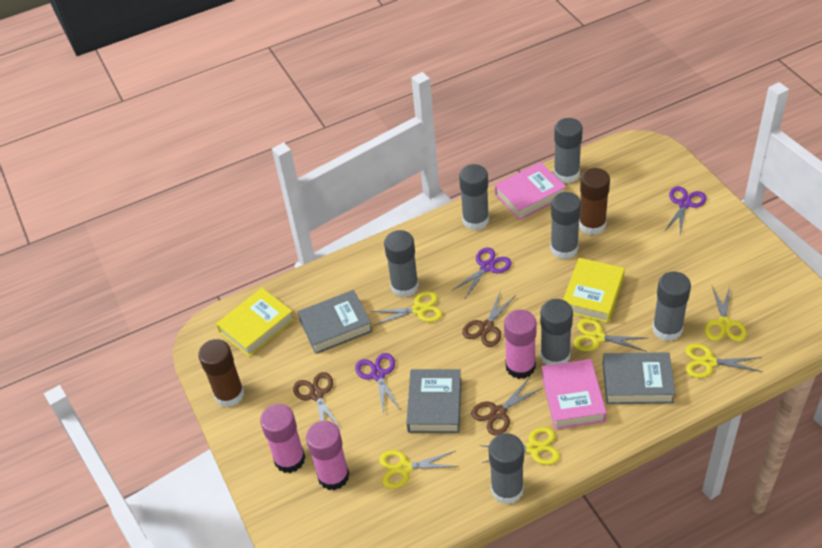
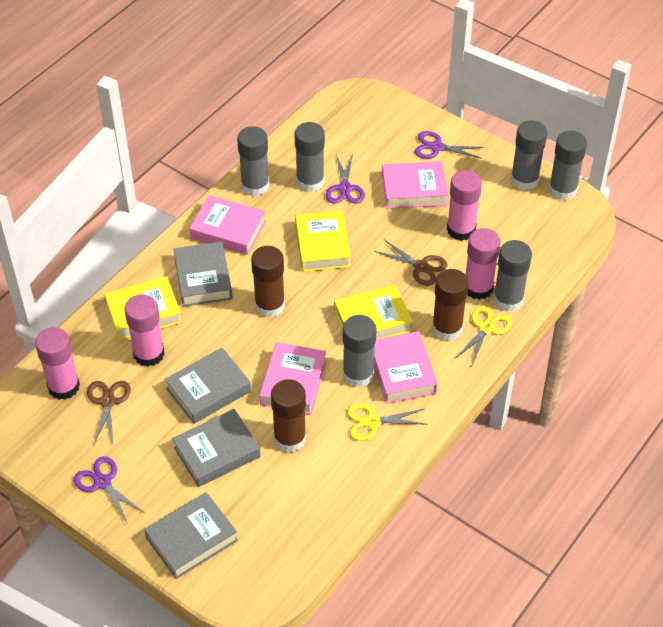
brown glue stick: 2 -> 3
brown scissors: 3 -> 2
grey book: 3 -> 4
grey glue stick: 7 -> 6
pink book: 2 -> 4
pink glue stick: 3 -> 4
yellow book: 2 -> 3
yellow scissors: 6 -> 2

